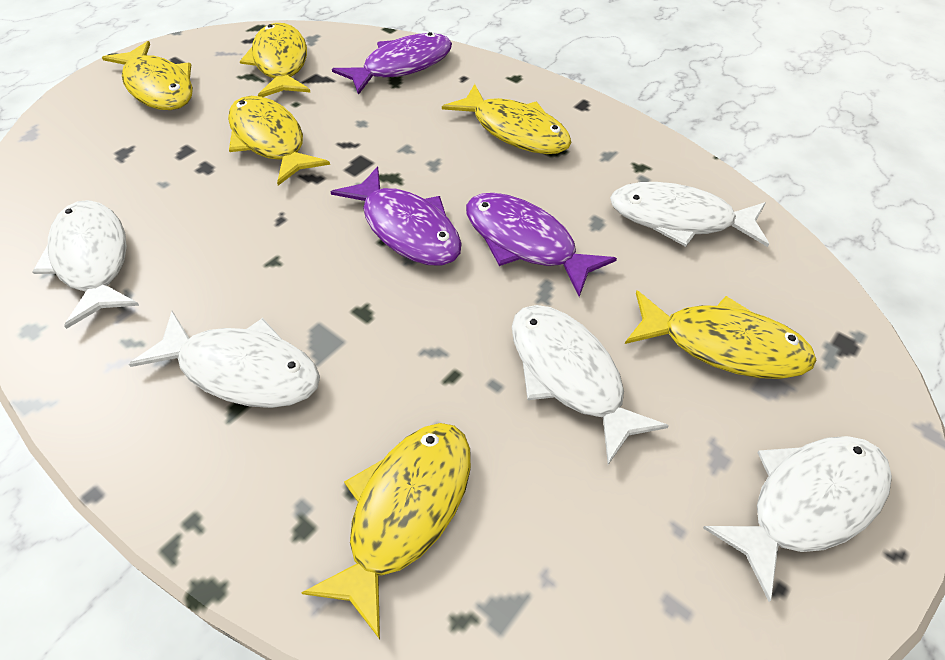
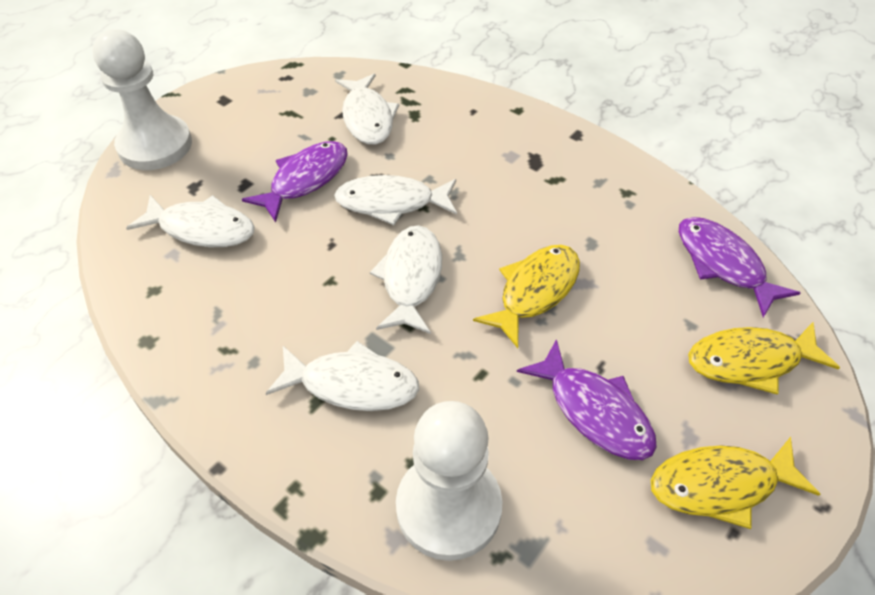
white pawn: 0 -> 2
yellow fish: 6 -> 3

